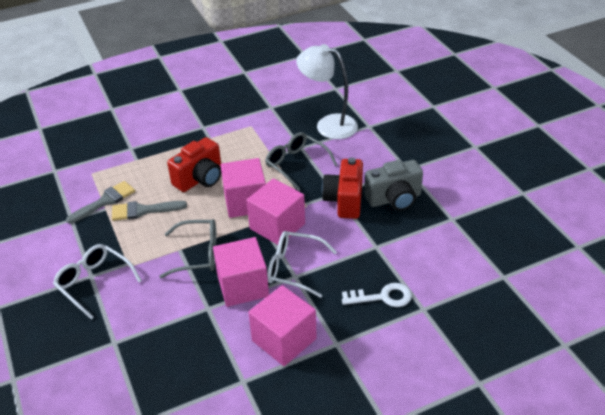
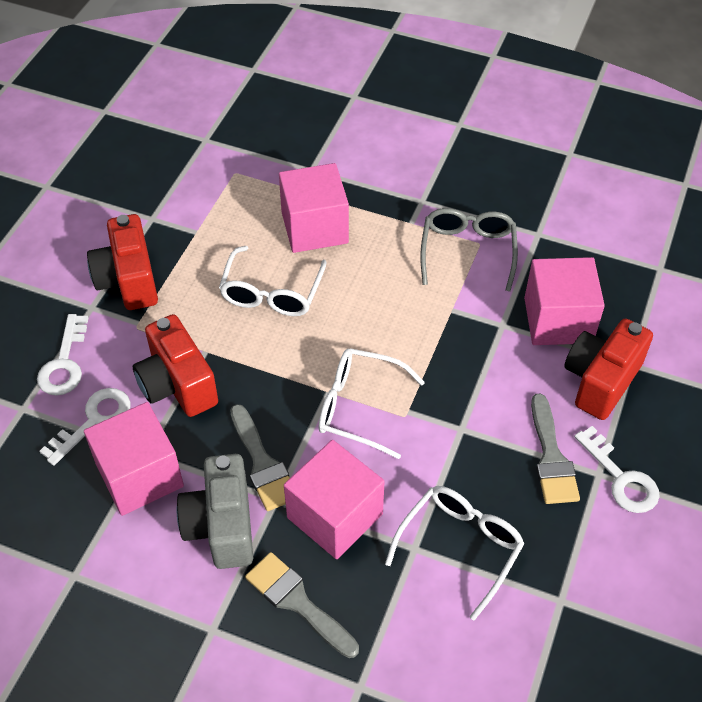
grey brush: 2 -> 3
grey glasses: 2 -> 1
red camera: 2 -> 3
white glasses: 2 -> 3
white key: 1 -> 3
white lamp: 1 -> 0

